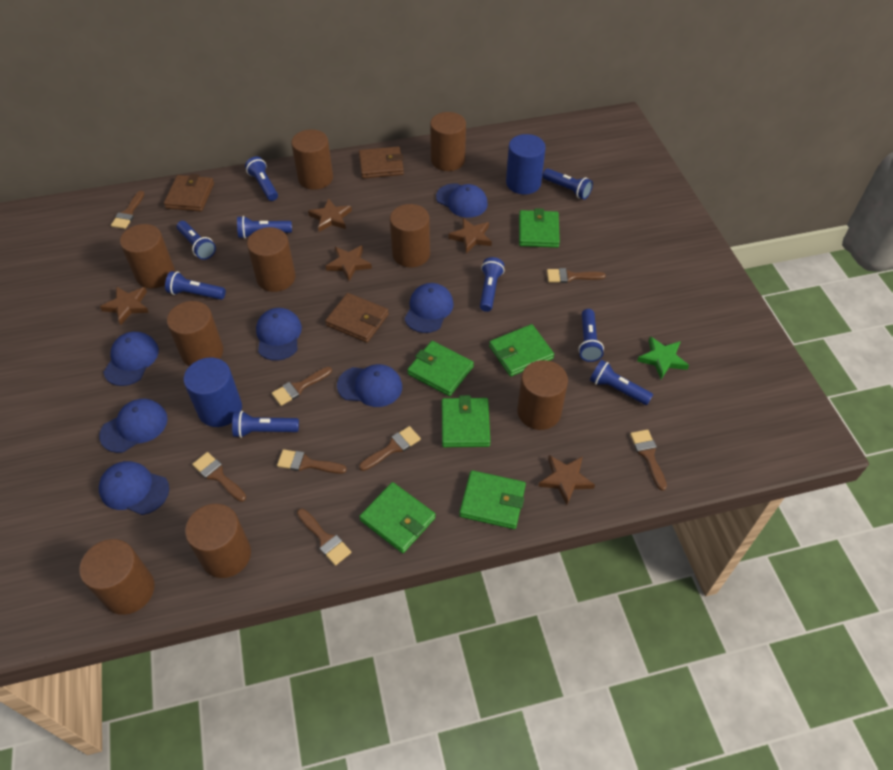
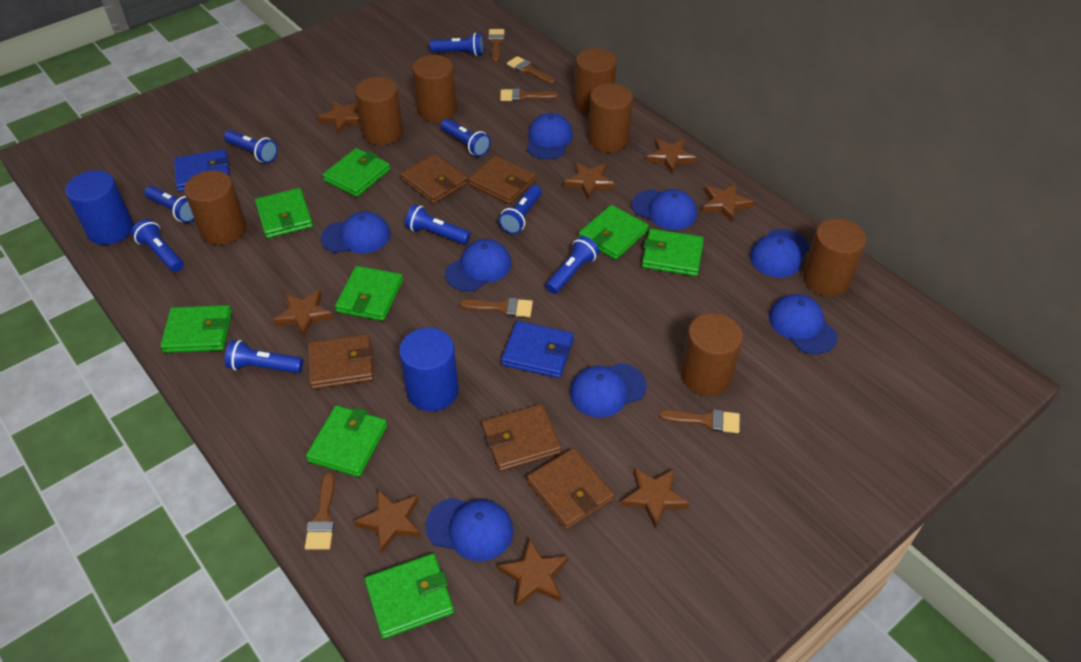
blue cap: 7 -> 8
blue wallet: 0 -> 2
brown brush: 8 -> 6
brown cylinder: 9 -> 7
brown star: 5 -> 8
brown wallet: 3 -> 5
green star: 1 -> 0
green wallet: 6 -> 8

